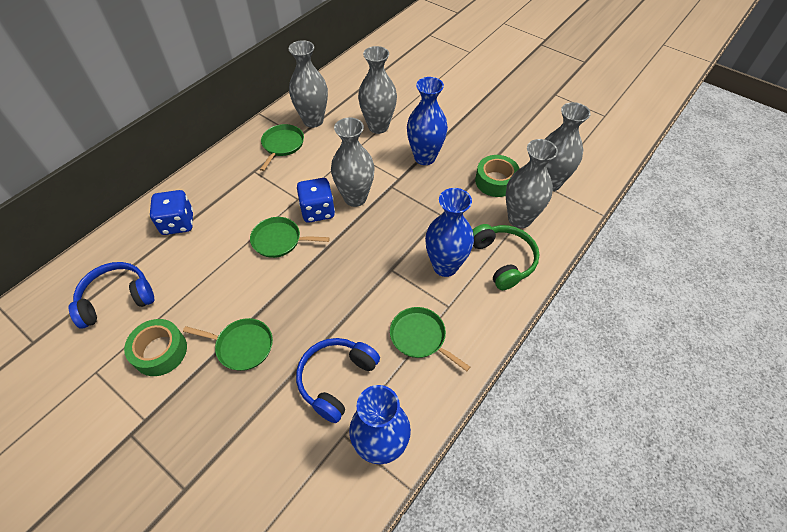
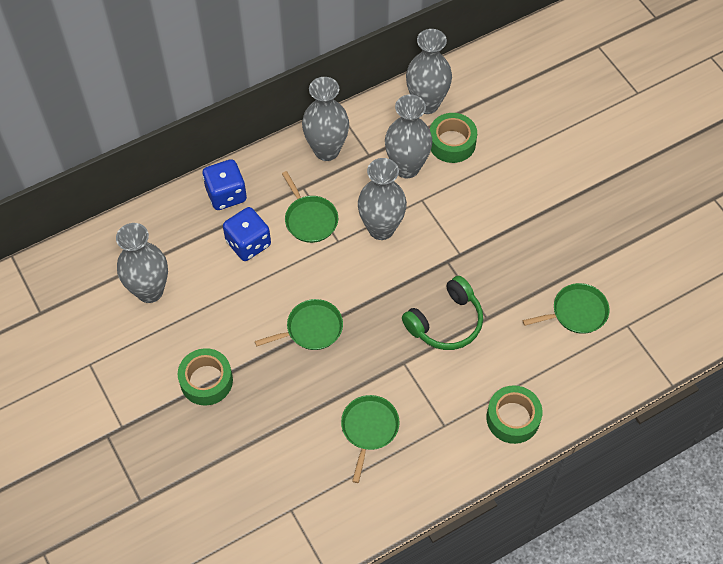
blue headphones: 2 -> 0
blue vase: 3 -> 0
green tape: 2 -> 3

